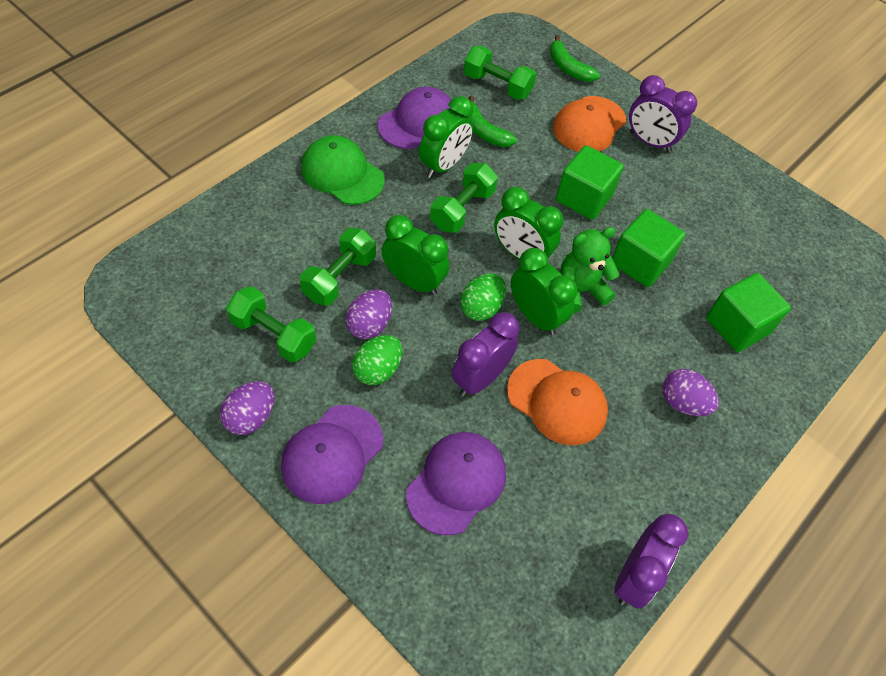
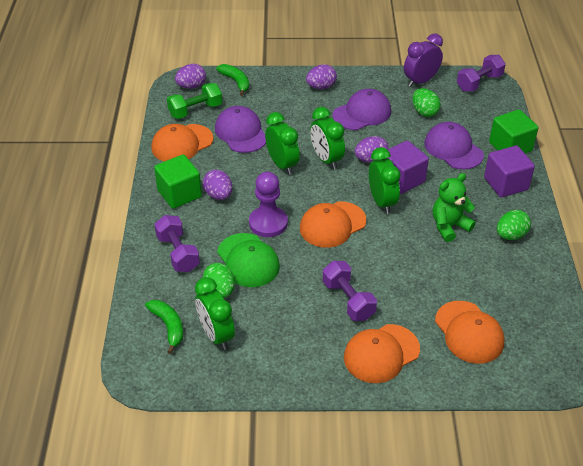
green cube: 3 -> 2
green dumbbell: 4 -> 1
green egg: 2 -> 3
orange cap: 2 -> 4
purple clock: 3 -> 1
purple cube: 0 -> 2
purple dumbbell: 0 -> 3
purple egg: 3 -> 4
purple pawn: 0 -> 1

